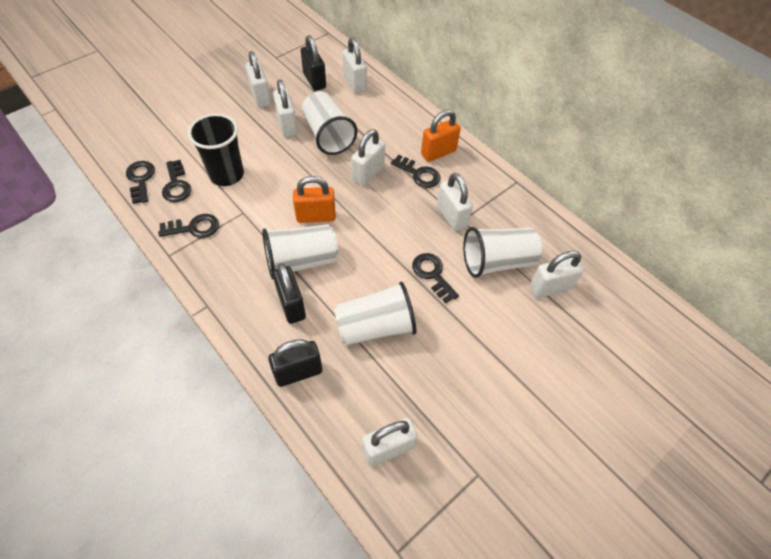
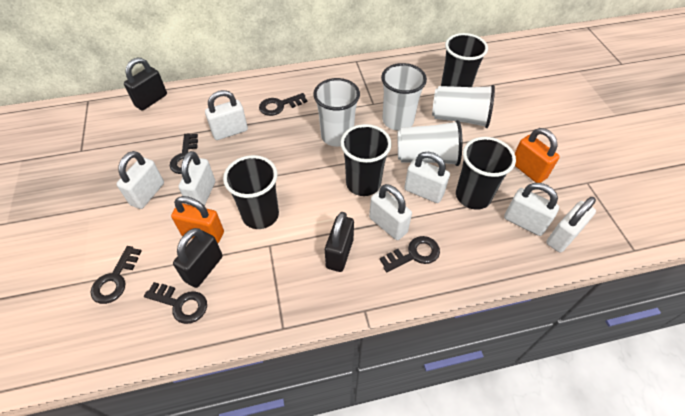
black cup: 1 -> 4

